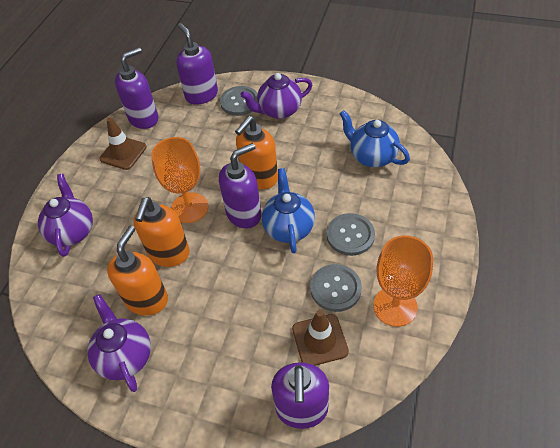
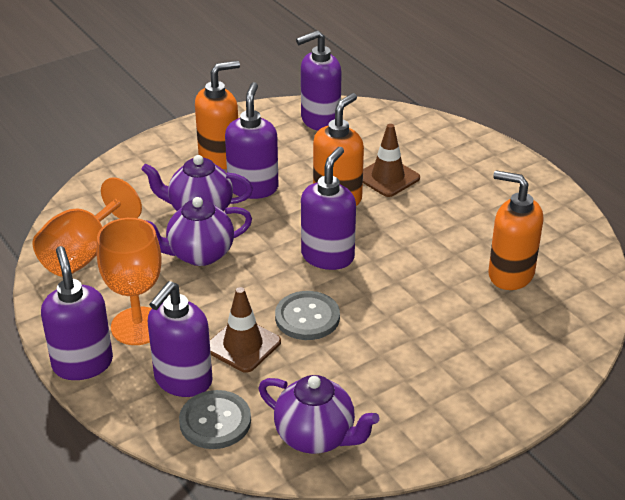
blue teapot: 2 -> 0
grey button: 3 -> 2
purple soap dispenser: 4 -> 5

